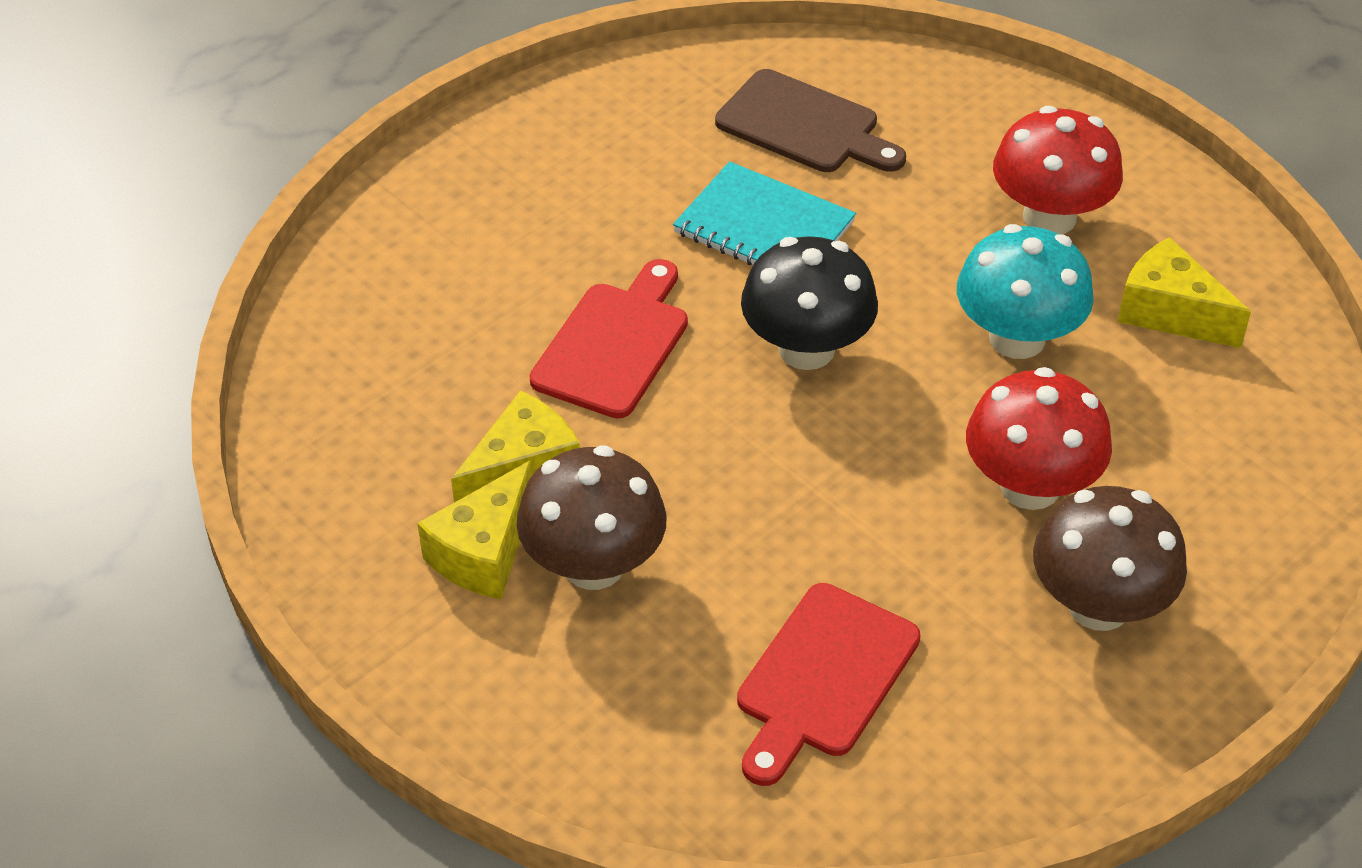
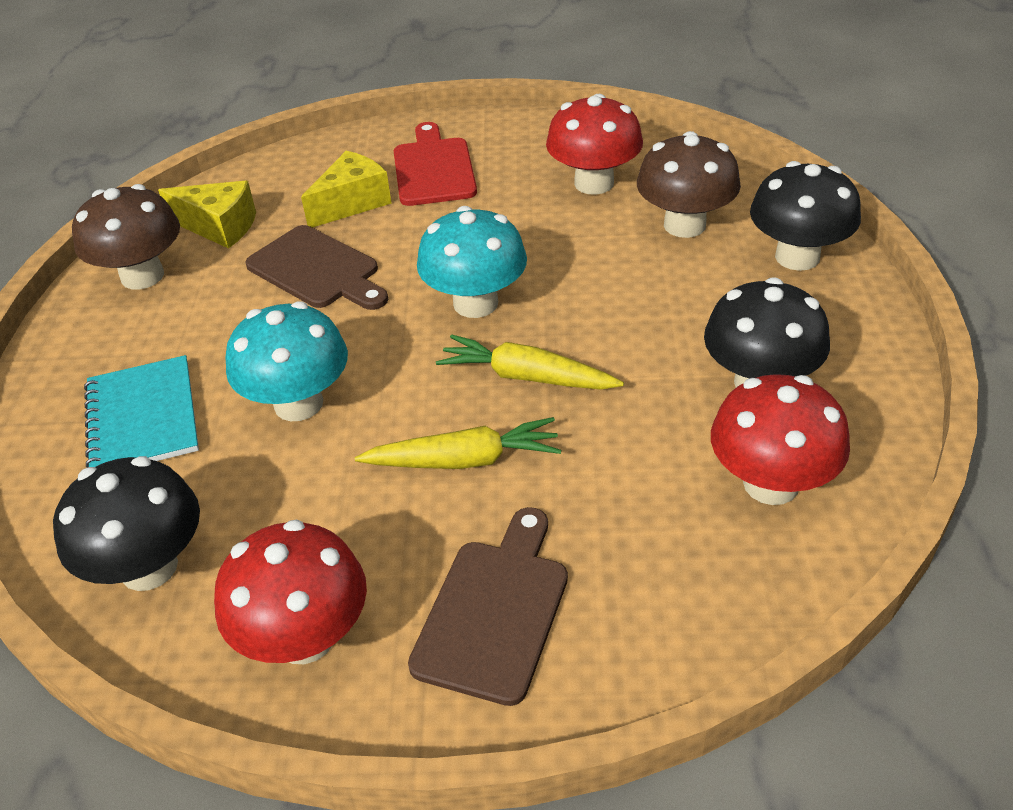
black mushroom: 1 -> 3
brown cutting board: 1 -> 2
red cutting board: 2 -> 1
red mushroom: 2 -> 3
turquoise mushroom: 1 -> 2
yellow carrot: 0 -> 2
yellow cheese: 3 -> 2

